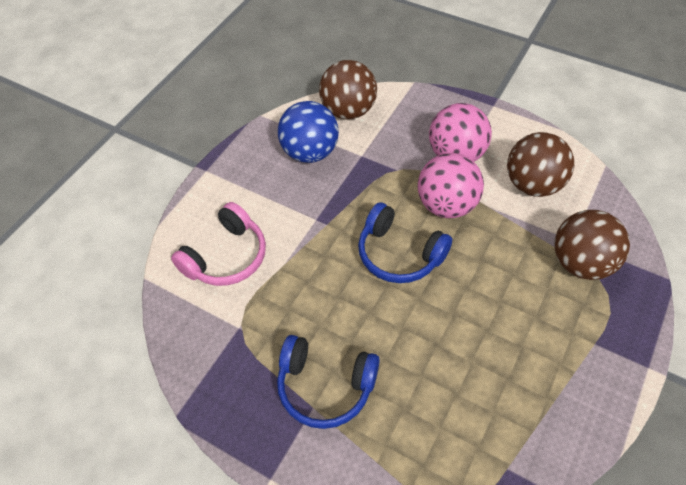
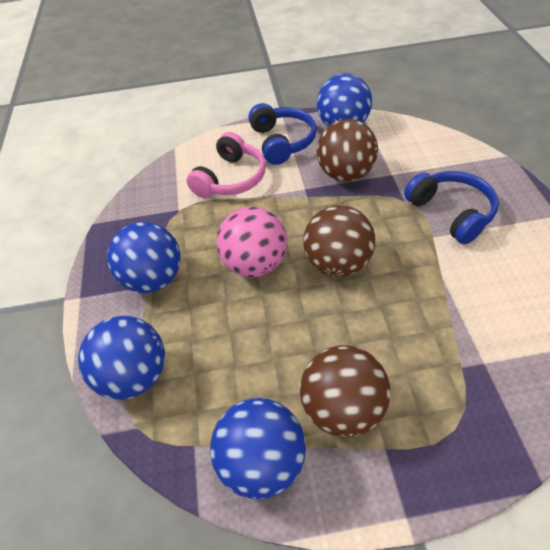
blue ball: 1 -> 4
pink ball: 2 -> 1

